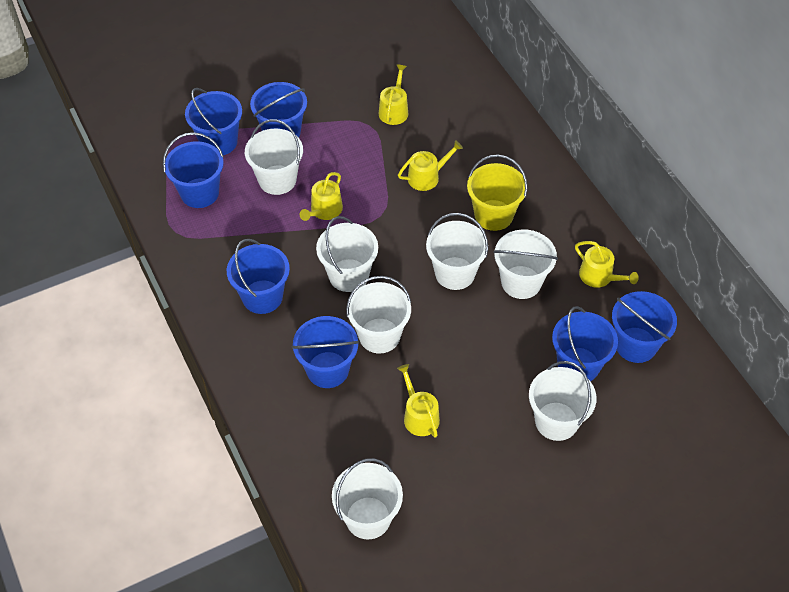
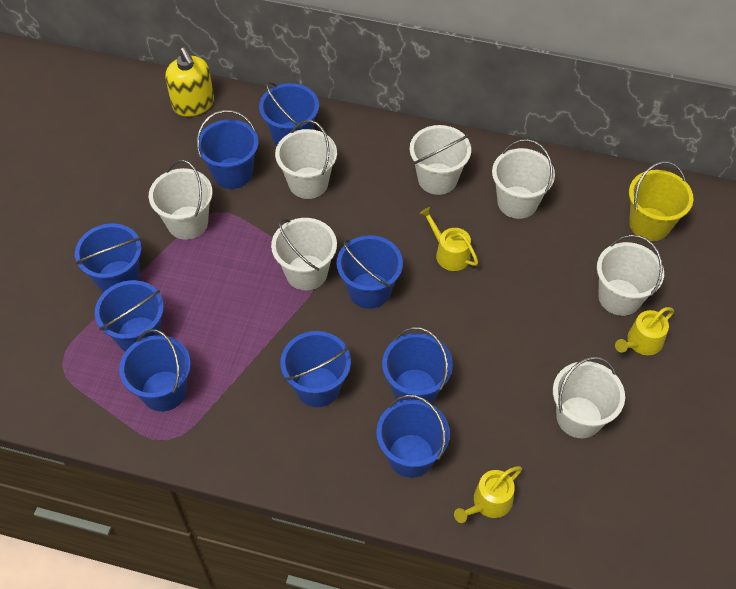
blue bucket: 7 -> 9
yellow soap dispenser: 0 -> 1
yellow watering can: 5 -> 3

